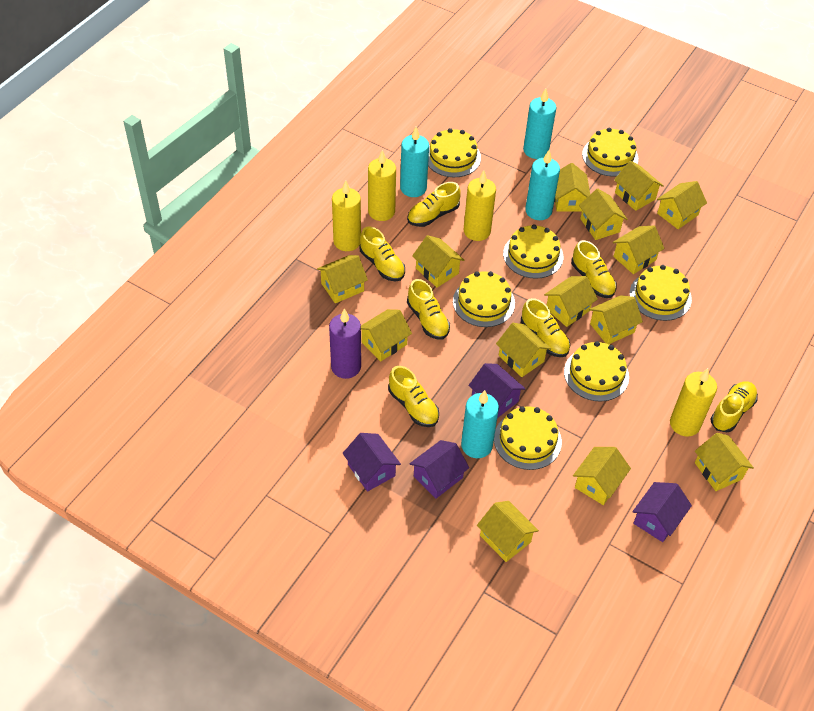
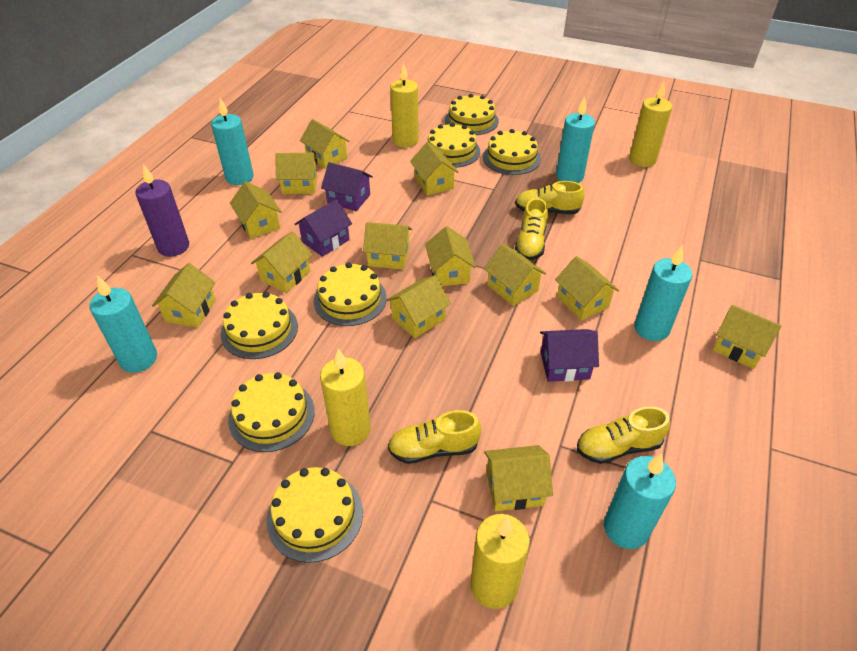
purple house: 4 -> 3
turquoise candle: 4 -> 5
yellow house: 14 -> 13
yellow shoe: 7 -> 4

